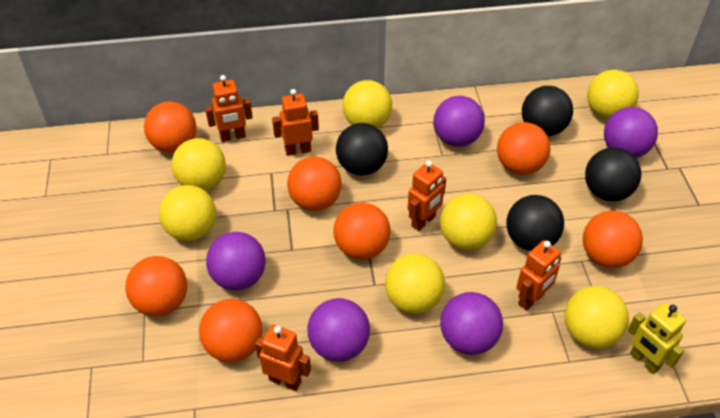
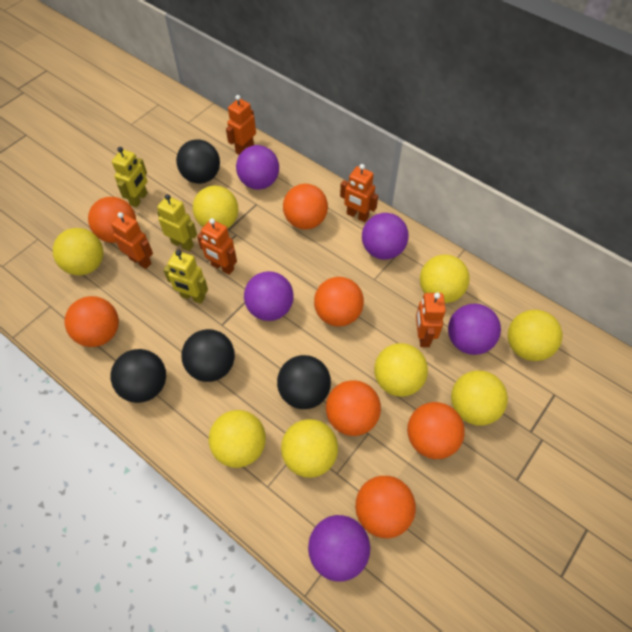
yellow ball: 7 -> 8
yellow robot: 1 -> 3

